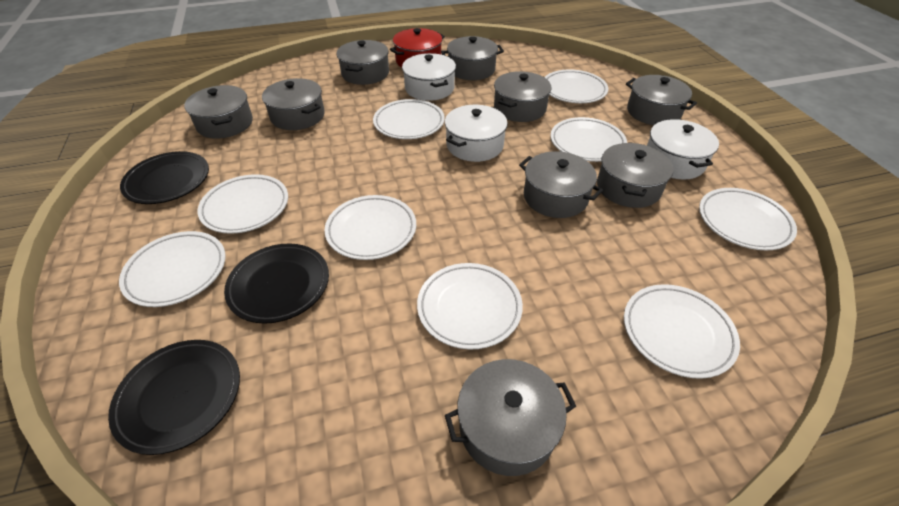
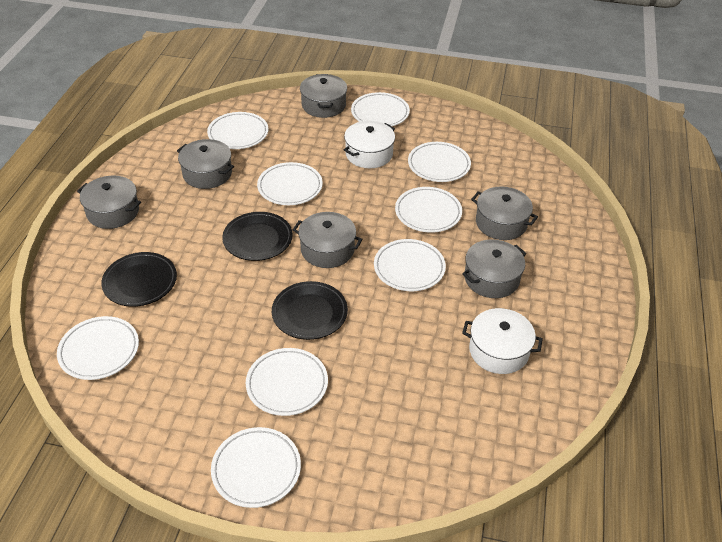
grey pot: 9 -> 6
red pot: 1 -> 0
white pot: 3 -> 2

